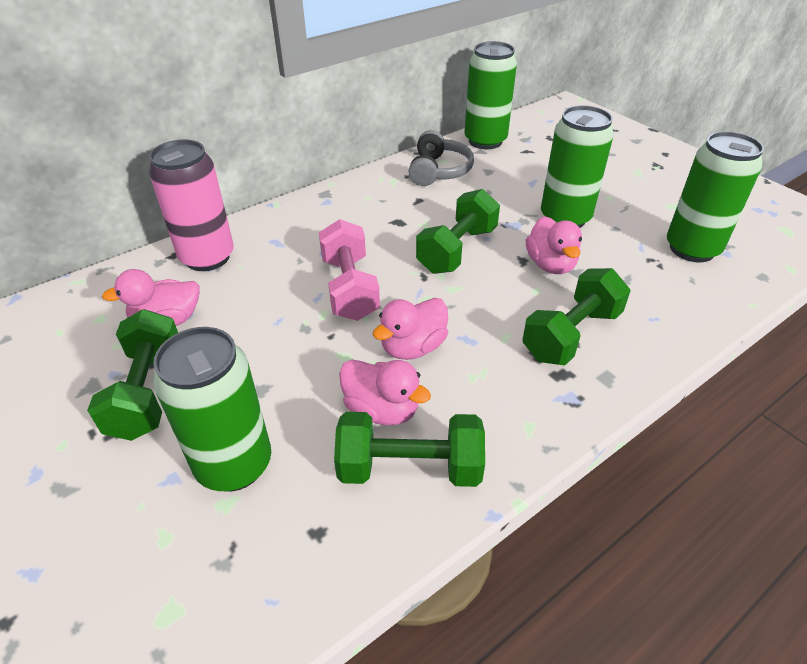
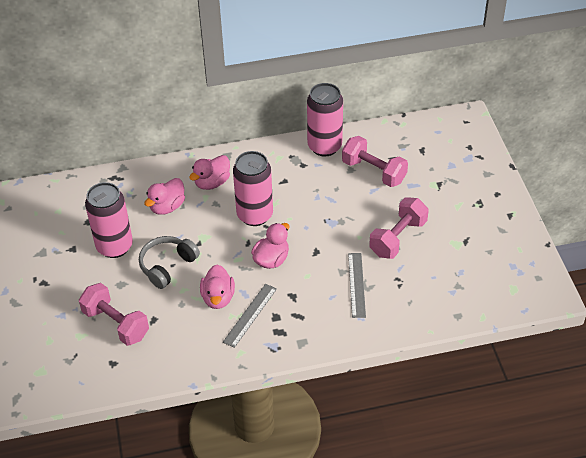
green can: 4 -> 0
green dumbbell: 4 -> 0
grey ruler: 0 -> 2
pink can: 1 -> 3
pink dumbbell: 1 -> 3

